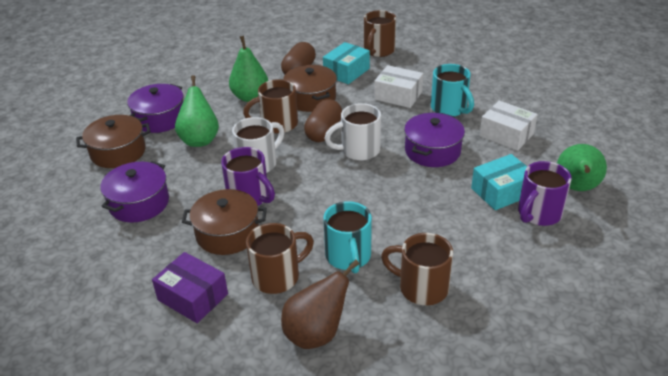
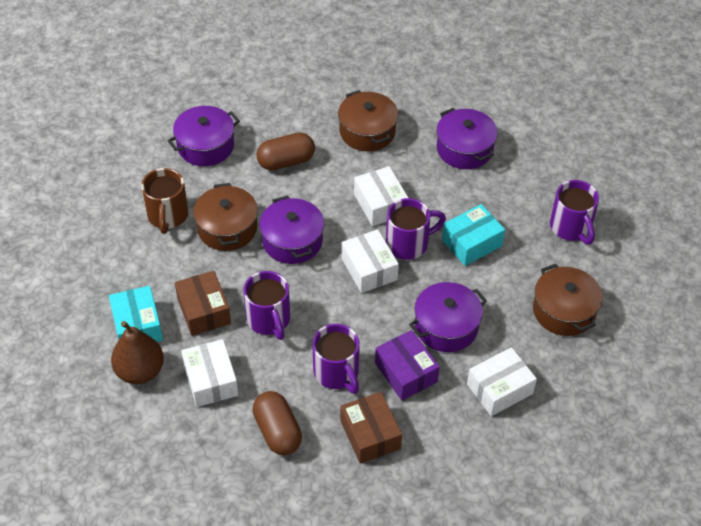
brown box: 0 -> 2
brown mug: 4 -> 1
green pear: 3 -> 0
purple mug: 2 -> 4
purple pot: 3 -> 4
turquoise mug: 2 -> 0
white box: 2 -> 4
white mug: 2 -> 0

